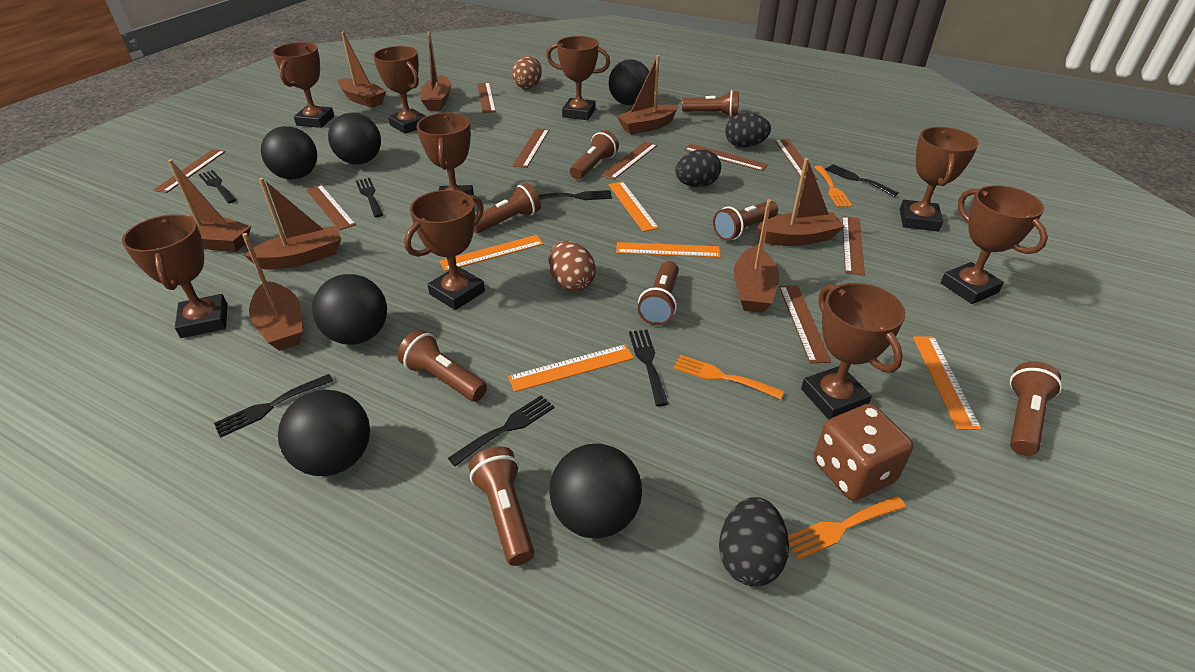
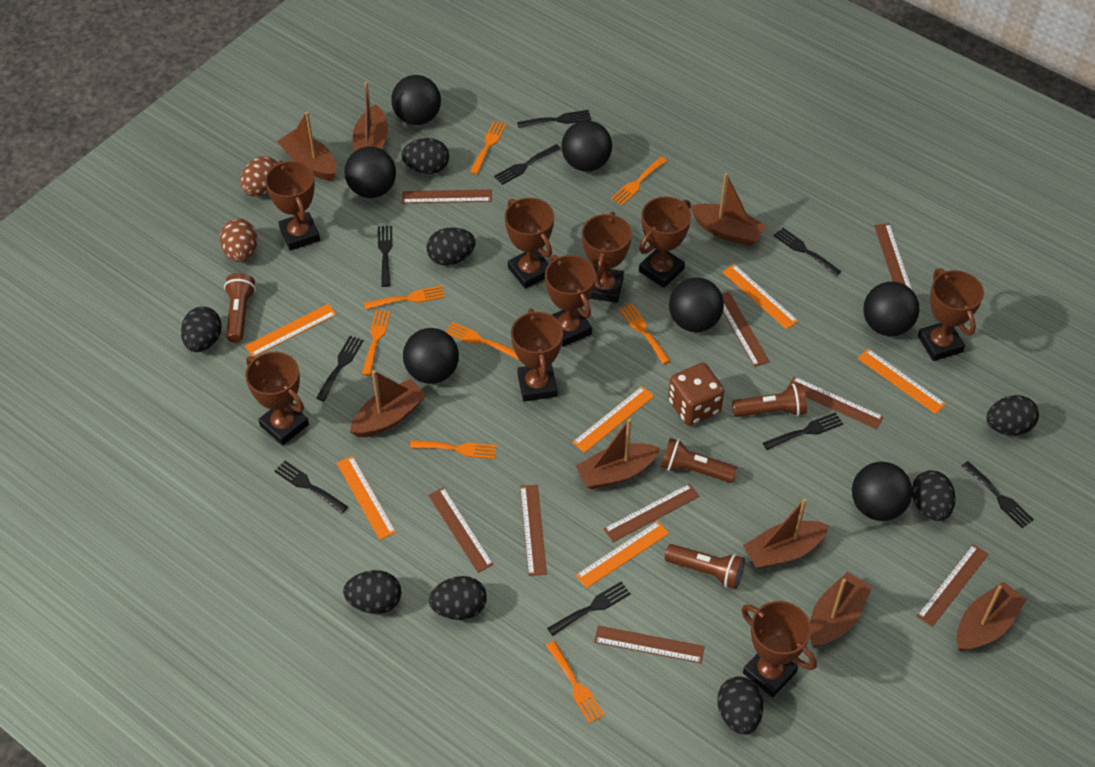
black ball: 6 -> 7
black egg: 3 -> 8
black fork: 7 -> 9
brown flashlight: 8 -> 4
orange fork: 3 -> 8
orange ruler: 5 -> 6

